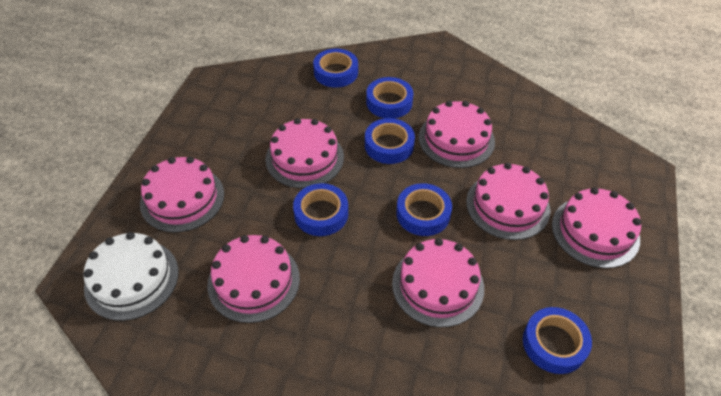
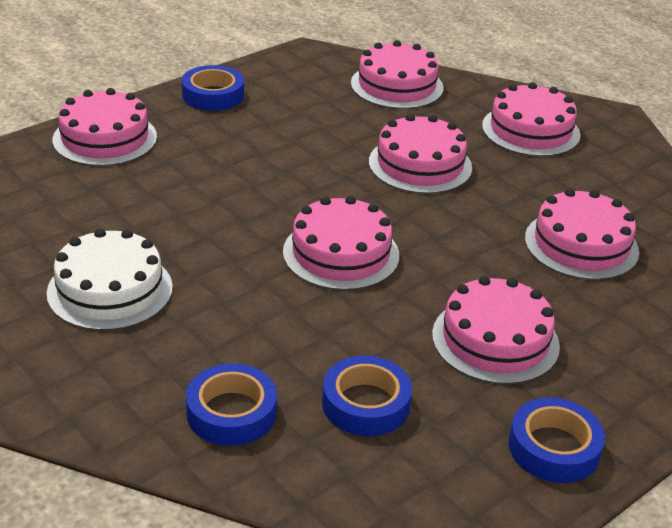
blue tape: 6 -> 4

